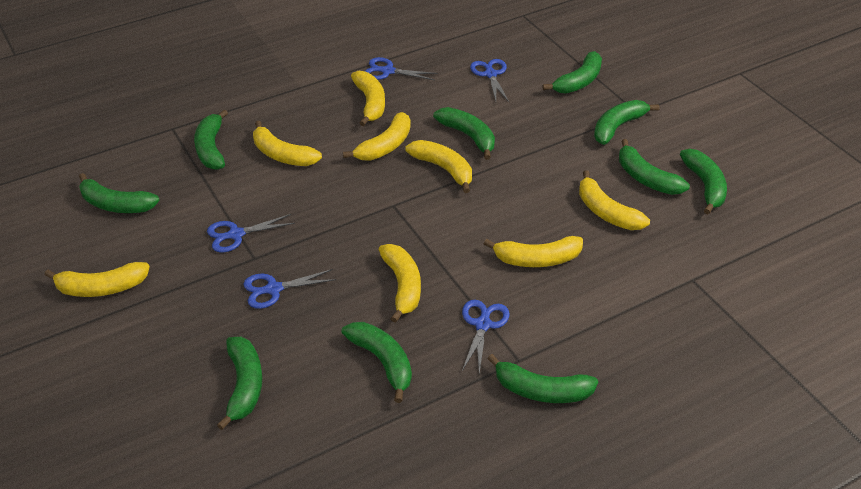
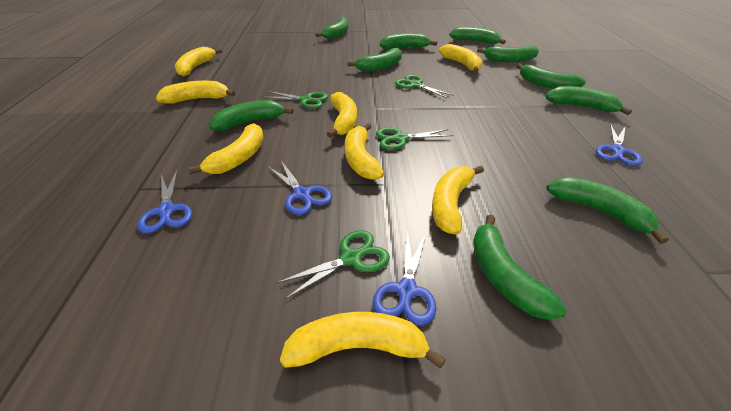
blue scissors: 5 -> 4
green scissors: 0 -> 4

